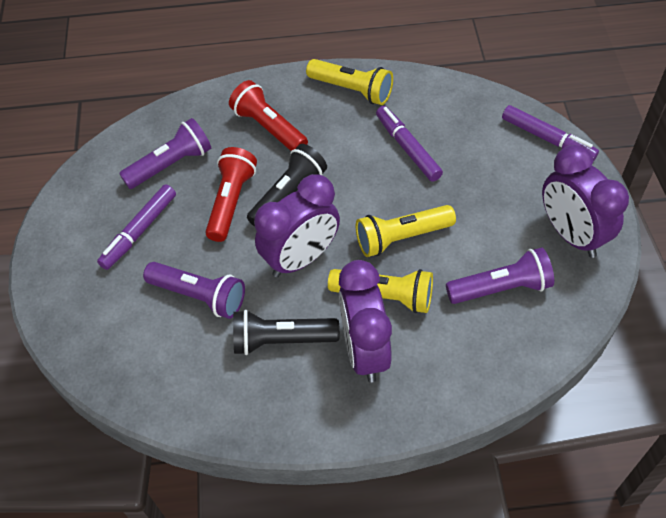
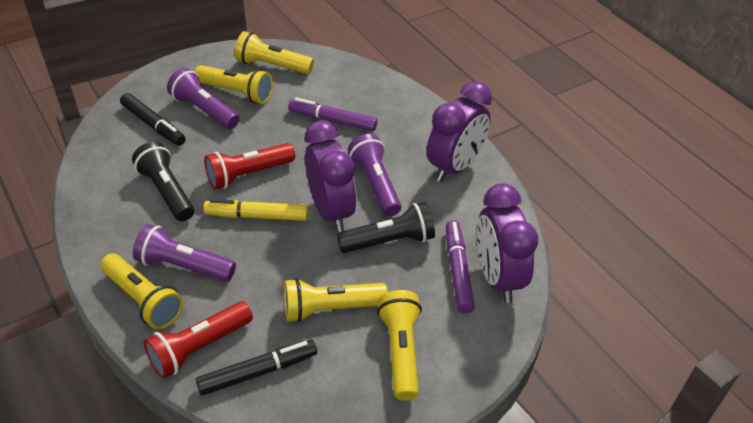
black marker: 0 -> 2
purple marker: 3 -> 2
yellow flashlight: 3 -> 5
yellow marker: 0 -> 1

